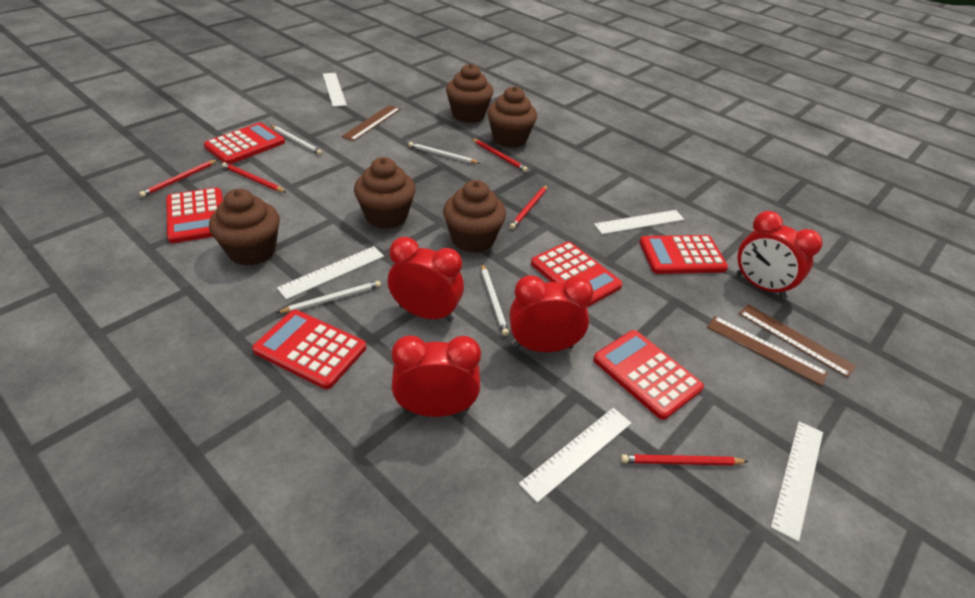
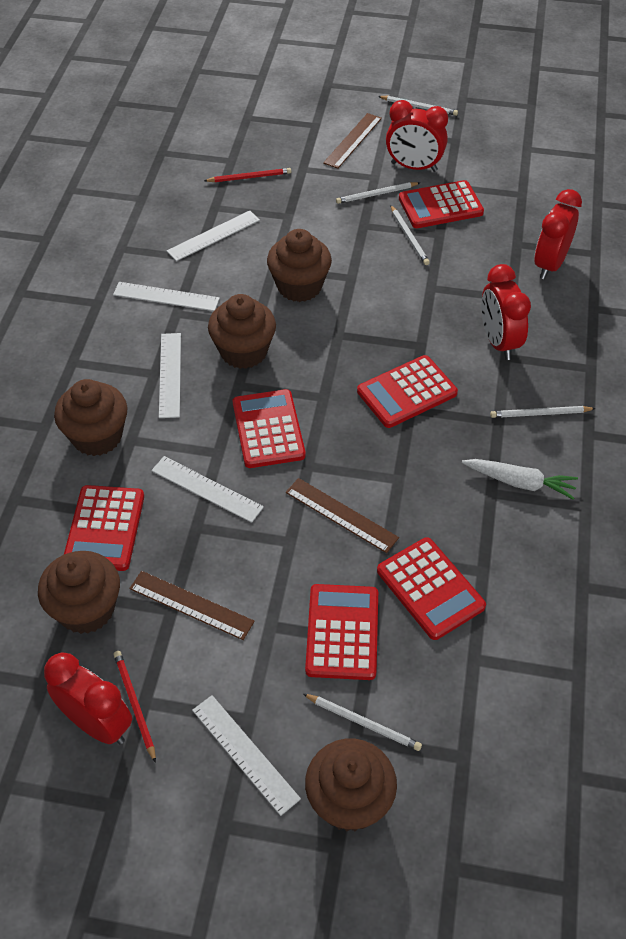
red pencil: 5 -> 2
white carrot: 0 -> 1
white pencil: 4 -> 5

